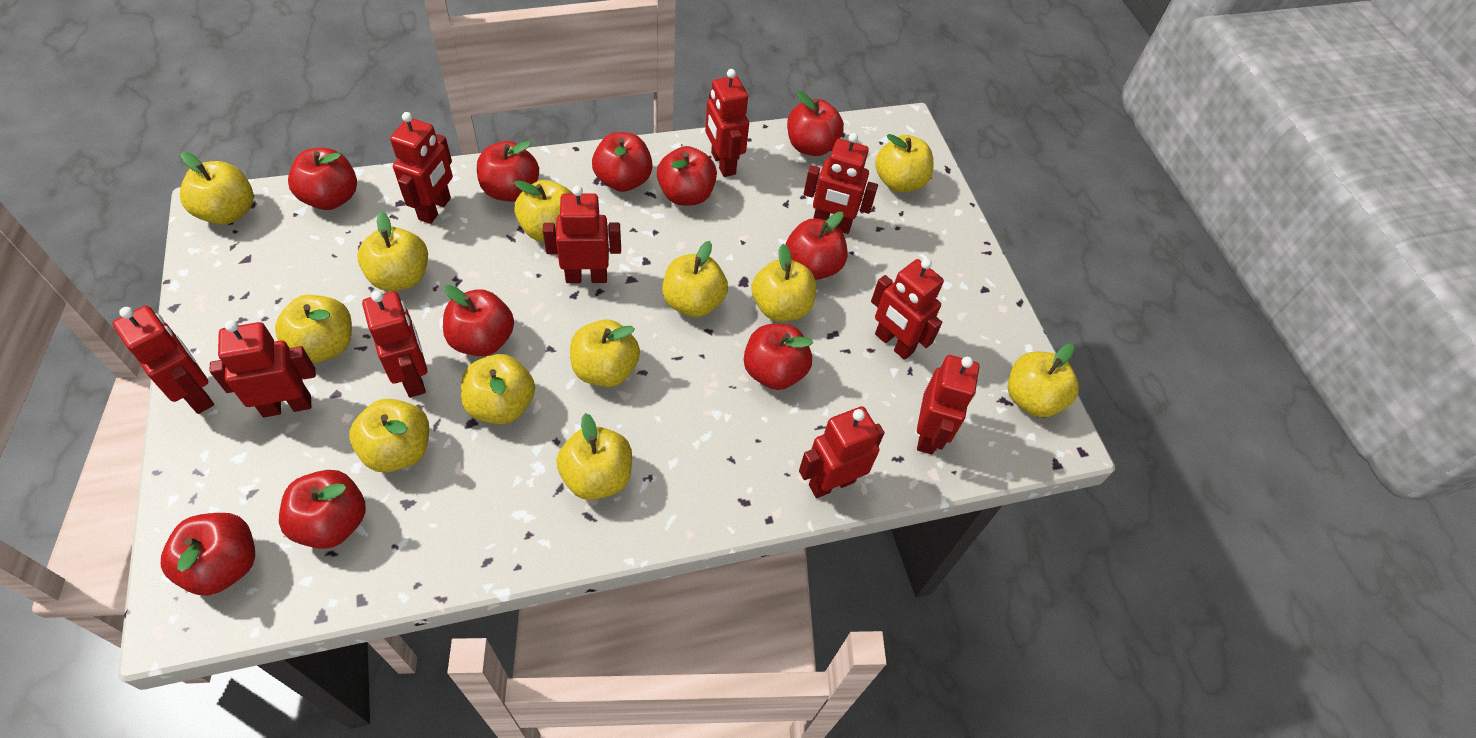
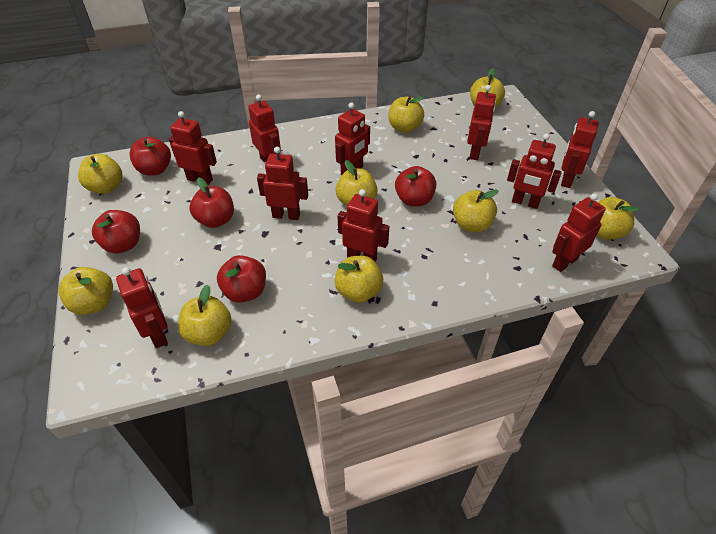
red apple: 10 -> 5
yellow apple: 12 -> 9

